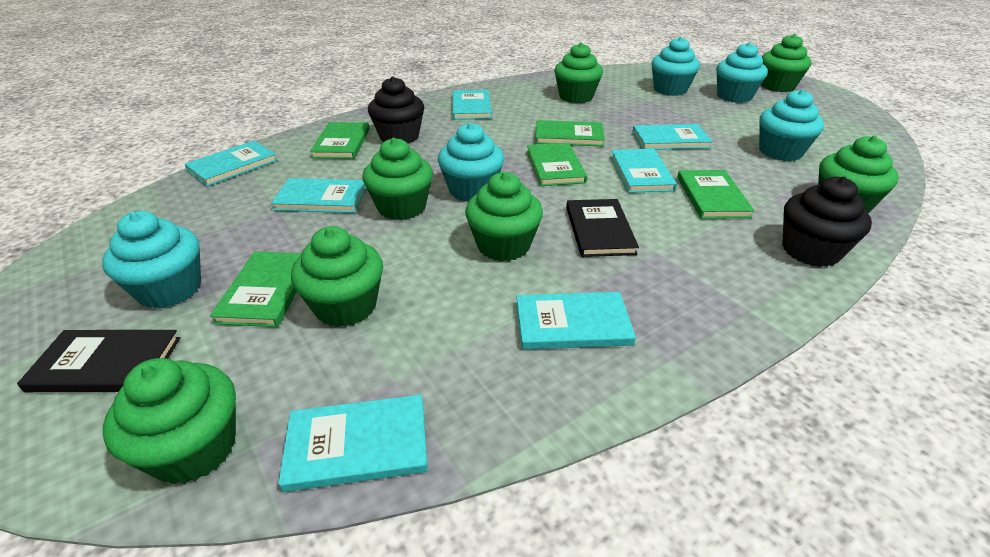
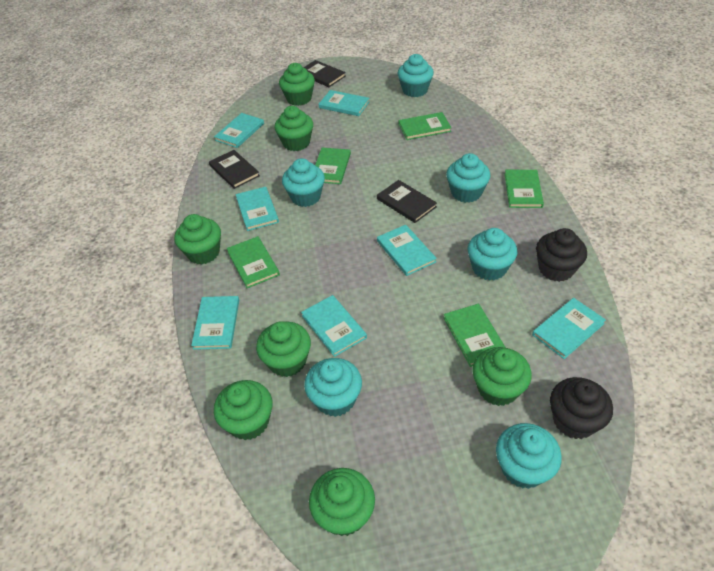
black book: 2 -> 3
turquoise cupcake: 5 -> 6

